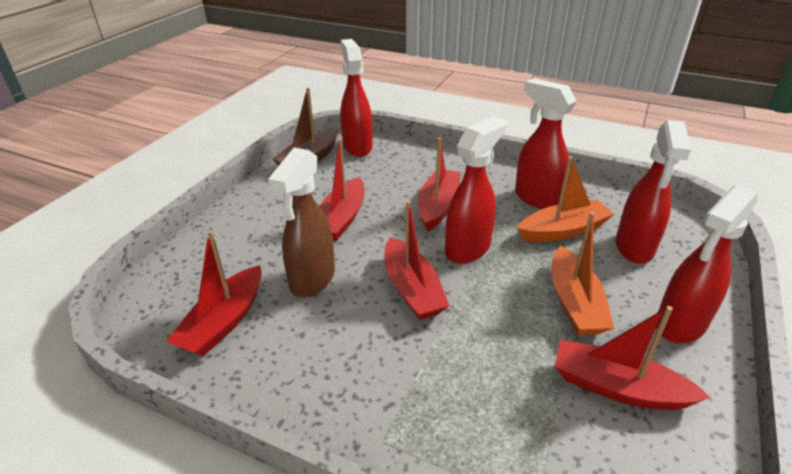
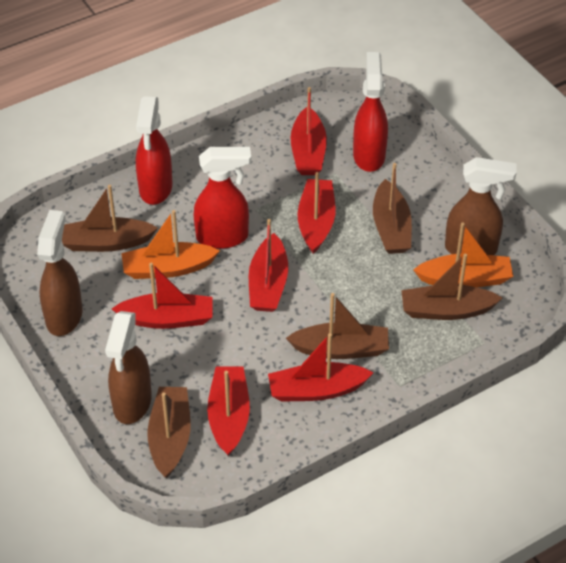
brown boat: 1 -> 5
brown spray bottle: 1 -> 3
red boat: 5 -> 6
red spray bottle: 5 -> 3

